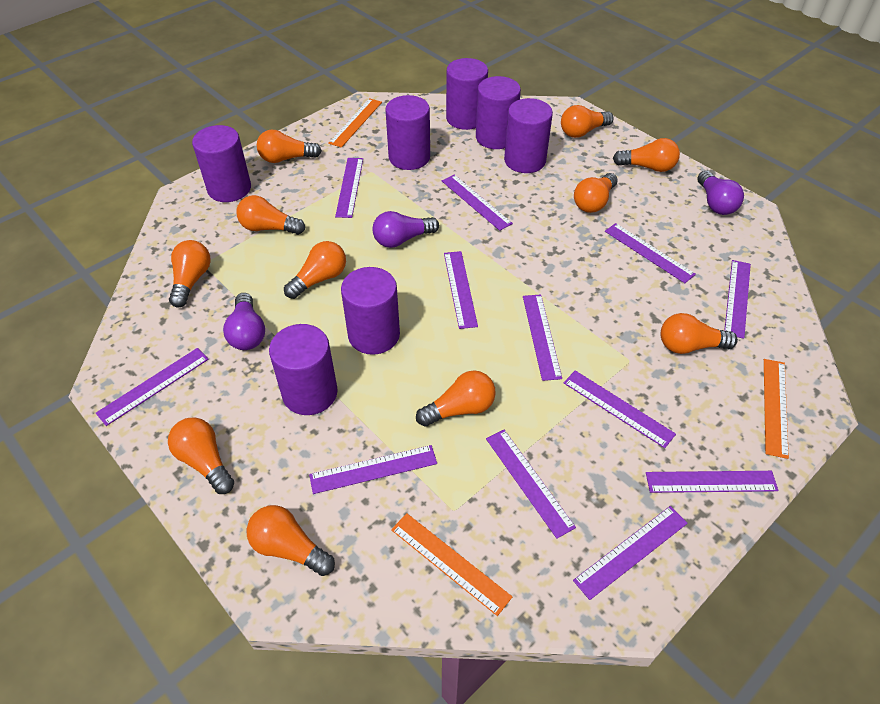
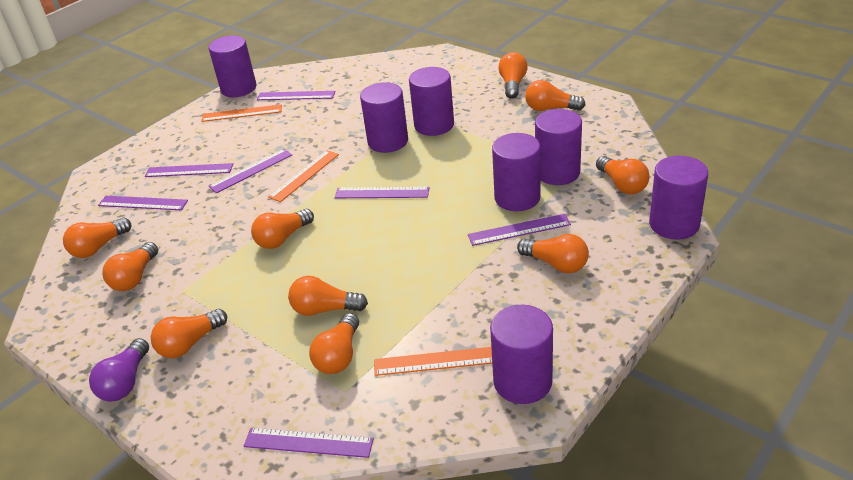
orange light bulb: 11 -> 10
purple light bulb: 3 -> 1
purple ruler: 12 -> 7

